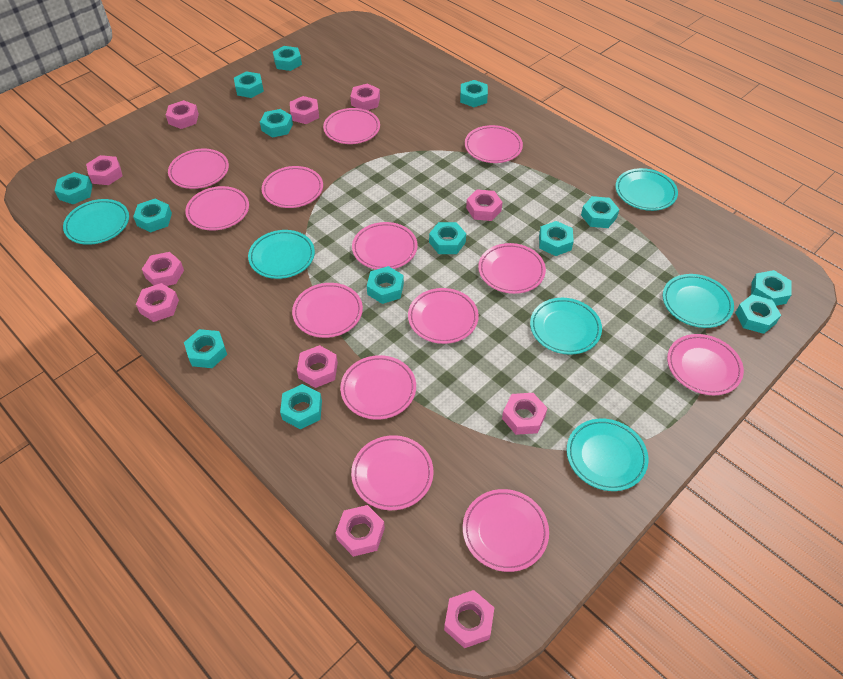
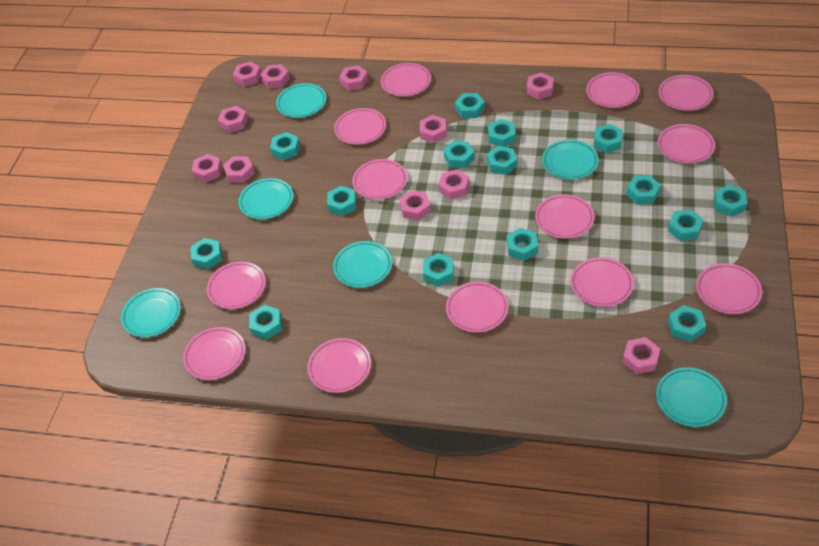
turquoise nut: 14 -> 15

